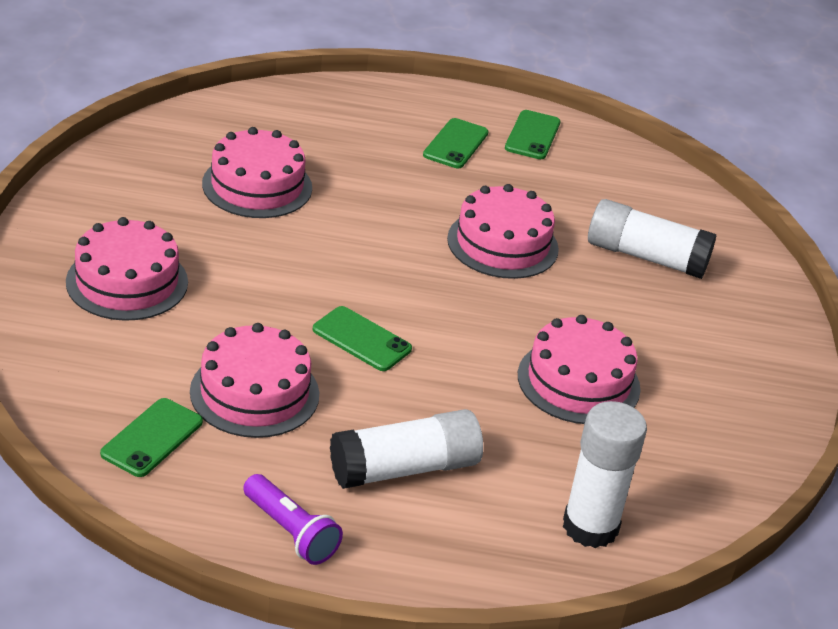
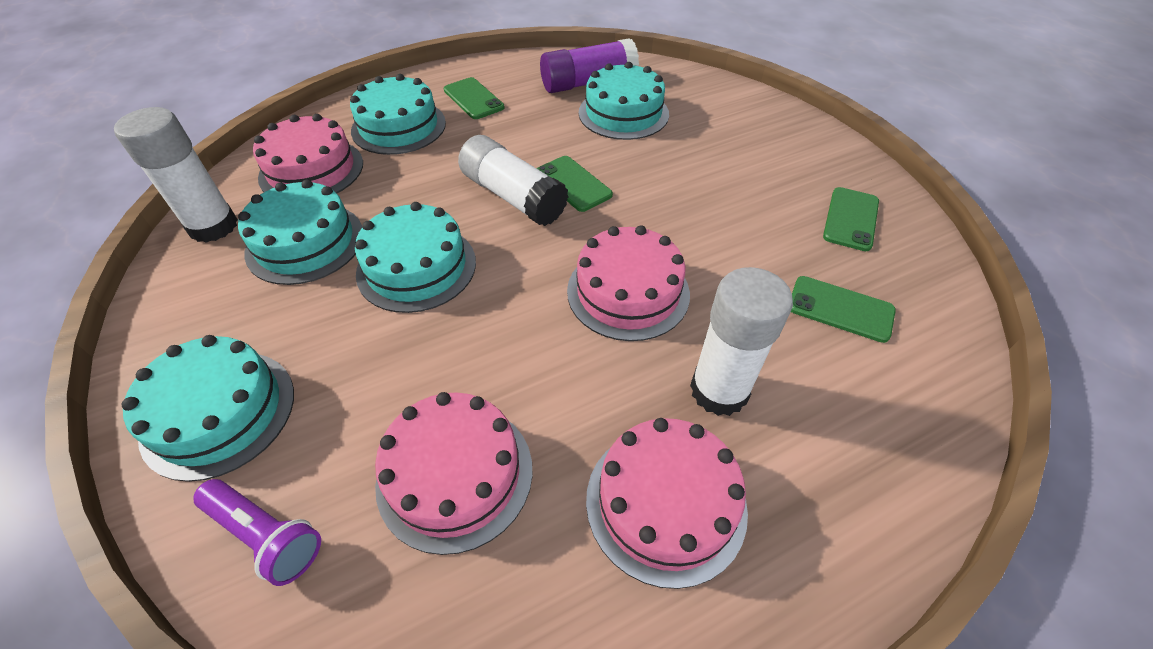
pink cake: 5 -> 4
purple glue stick: 0 -> 1
turquoise cake: 0 -> 5

